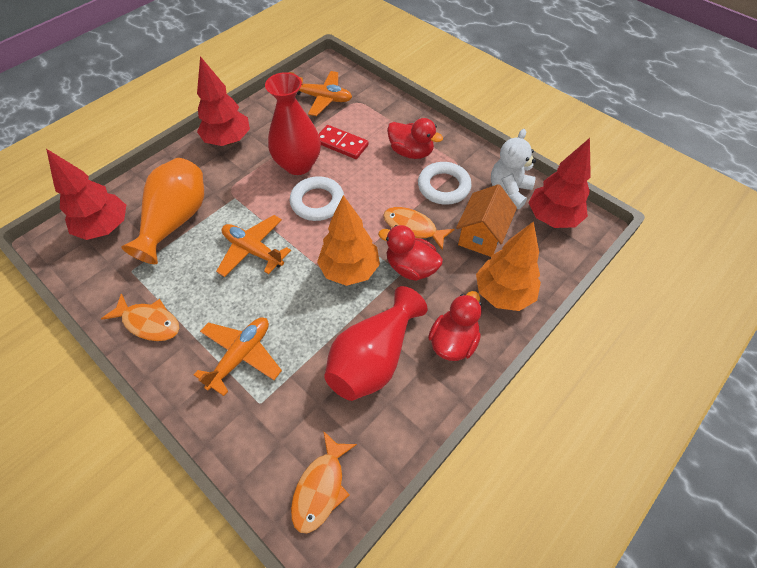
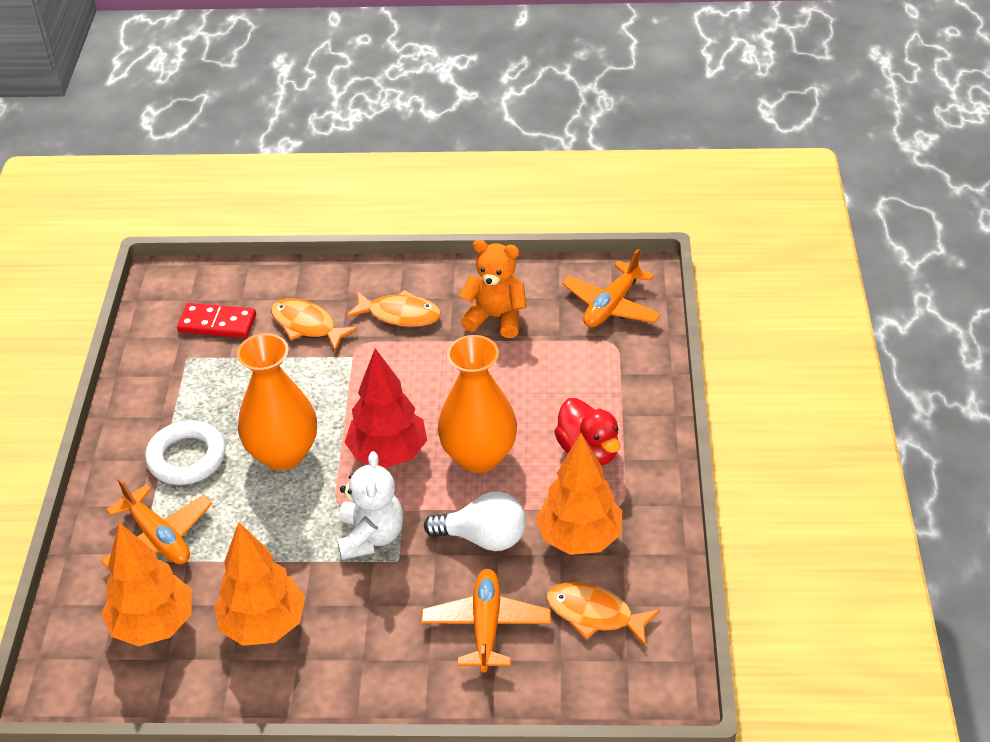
orange house: 1 -> 0
orange teddy bear: 0 -> 1
orange tree: 2 -> 3
orange vase: 1 -> 2
red duck: 3 -> 1
red tree: 3 -> 1
red vase: 2 -> 0
white light bulb: 0 -> 1
white ring: 2 -> 1

